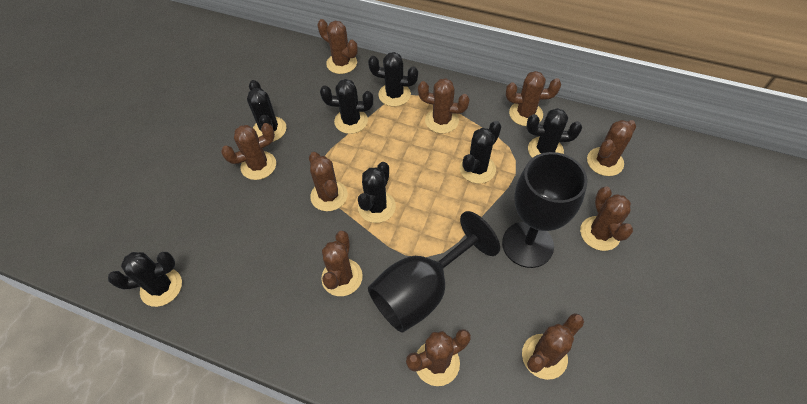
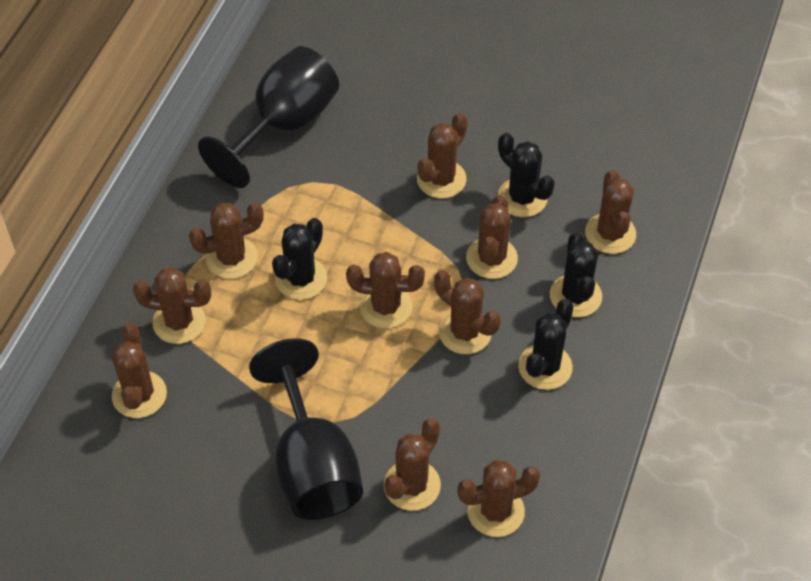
black cactus: 7 -> 4

